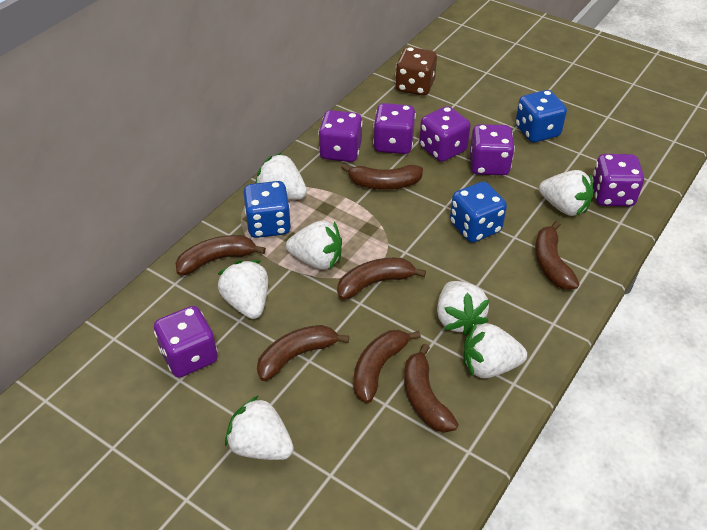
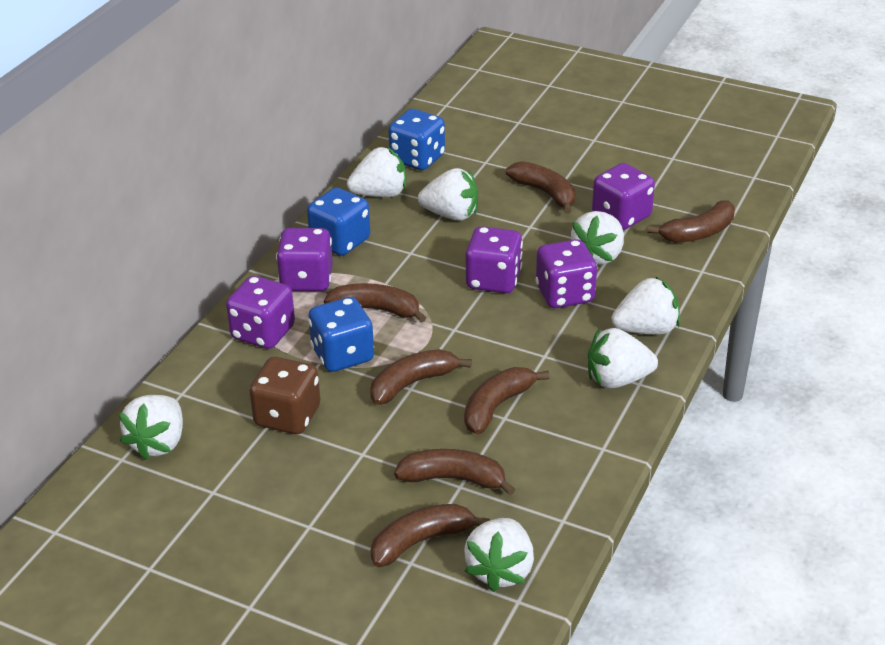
purple dice: 6 -> 5

